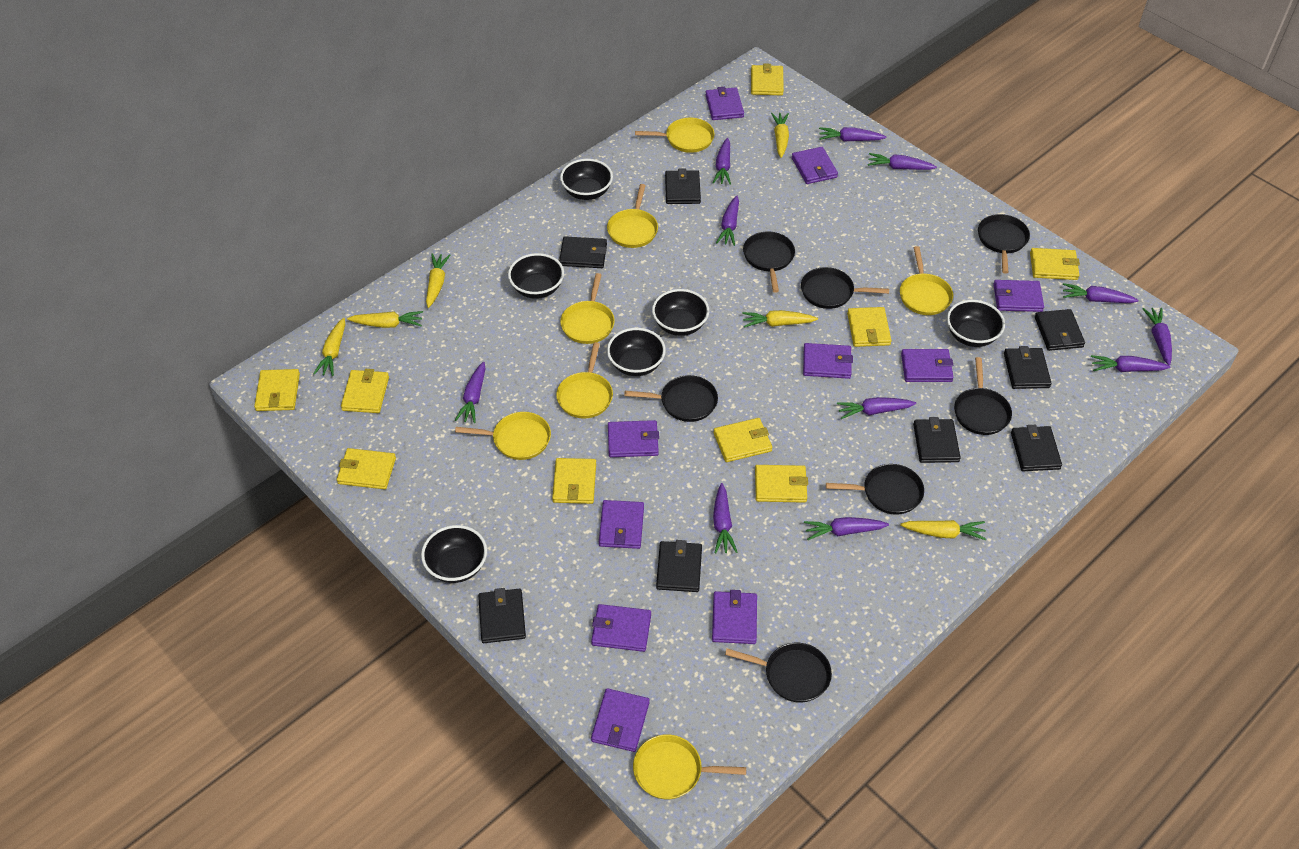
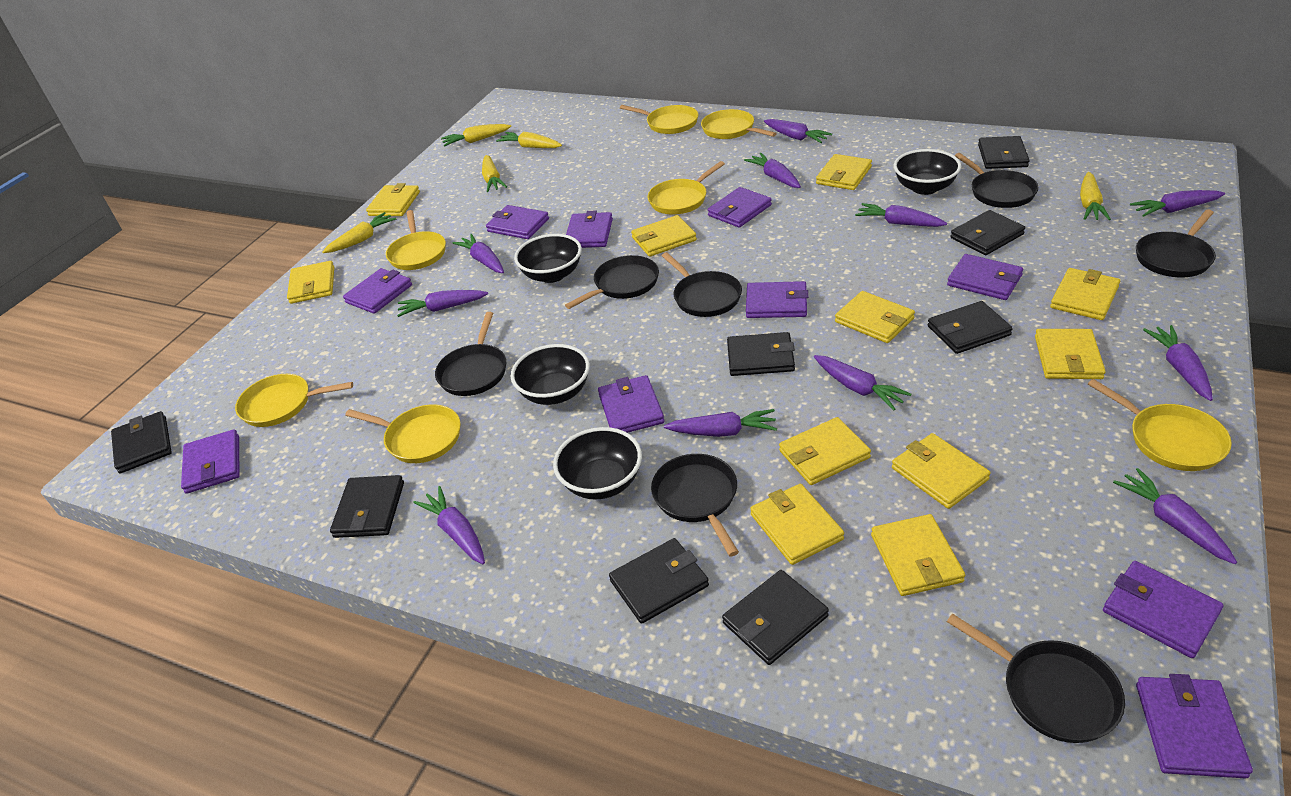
black bowl: 6 -> 4
yellow carrot: 6 -> 5
yellow wallet: 9 -> 11

